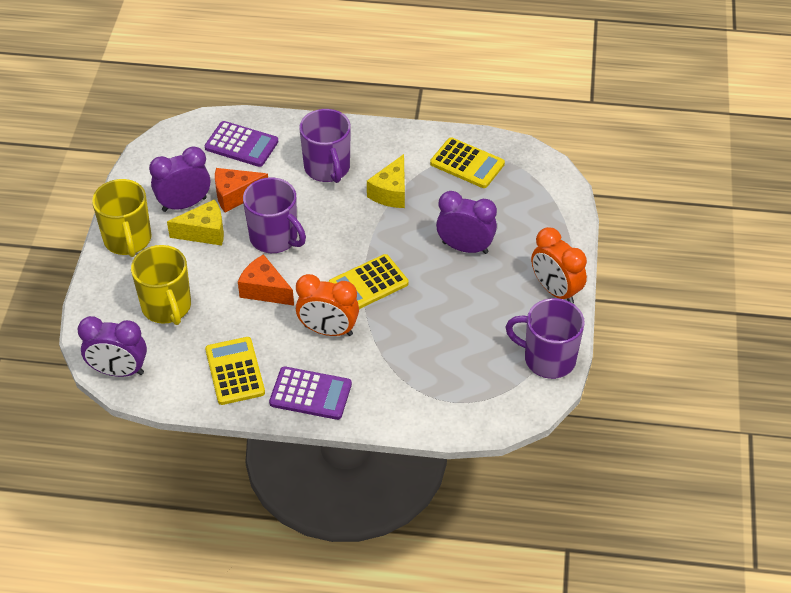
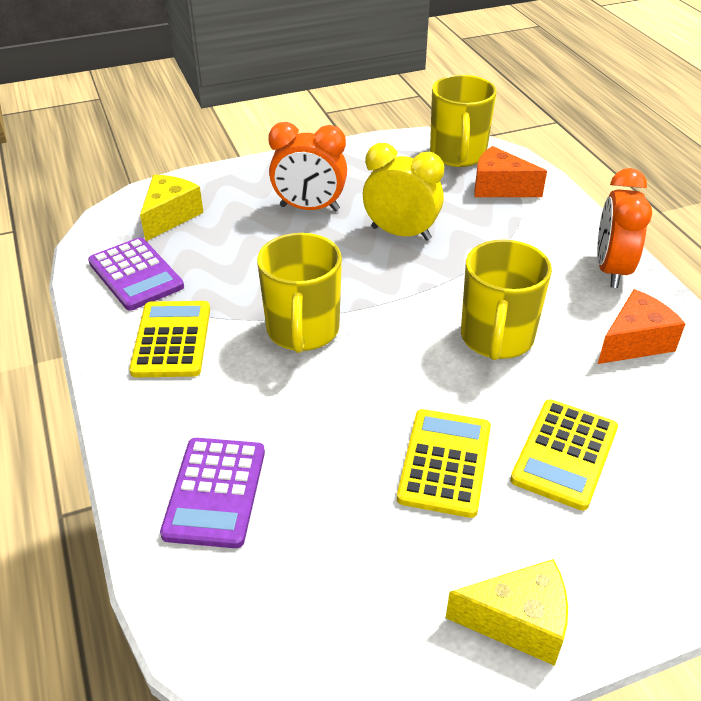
purple clock: 3 -> 0
purple mug: 3 -> 0
yellow clock: 0 -> 1
yellow mug: 2 -> 3

